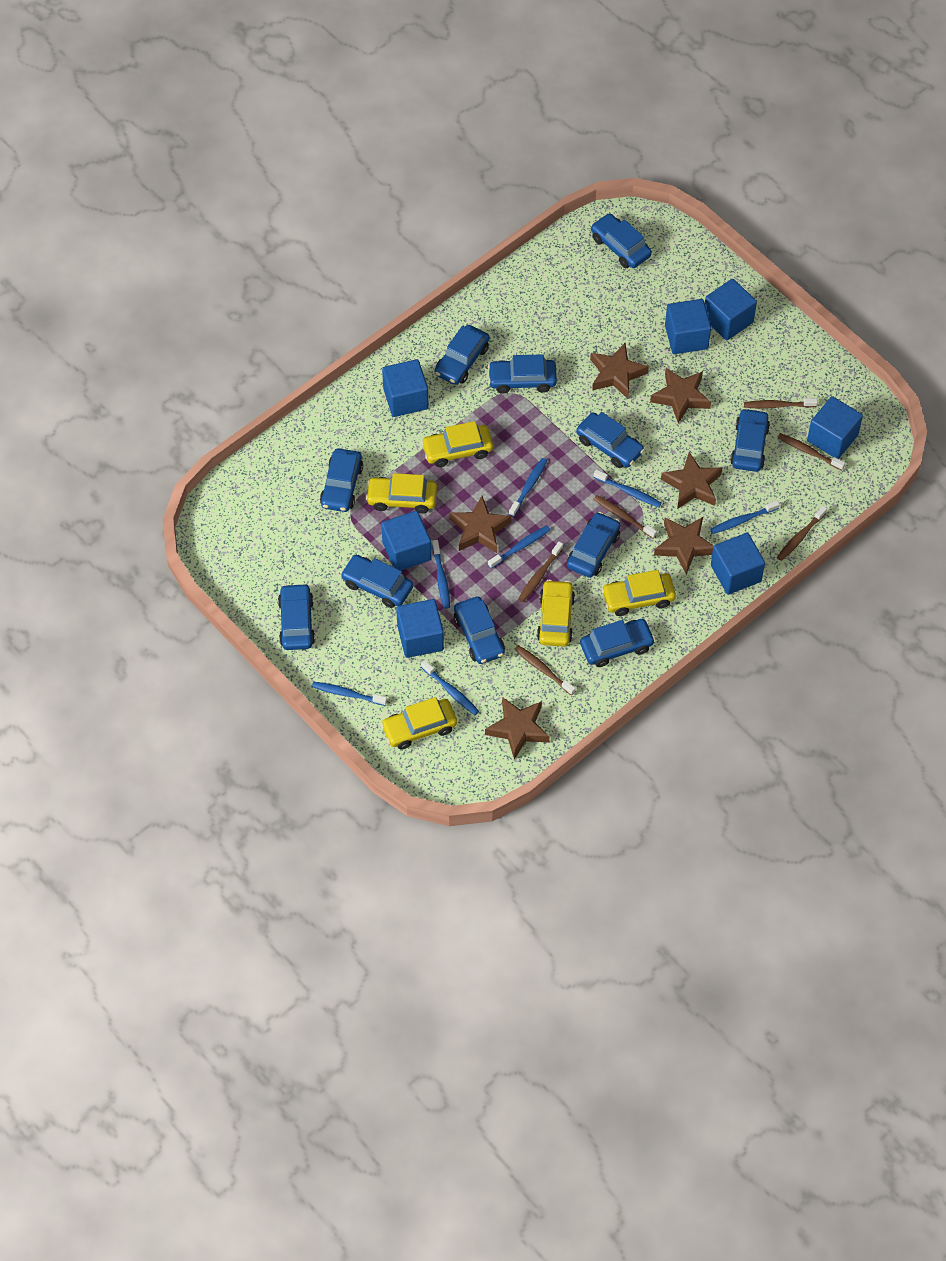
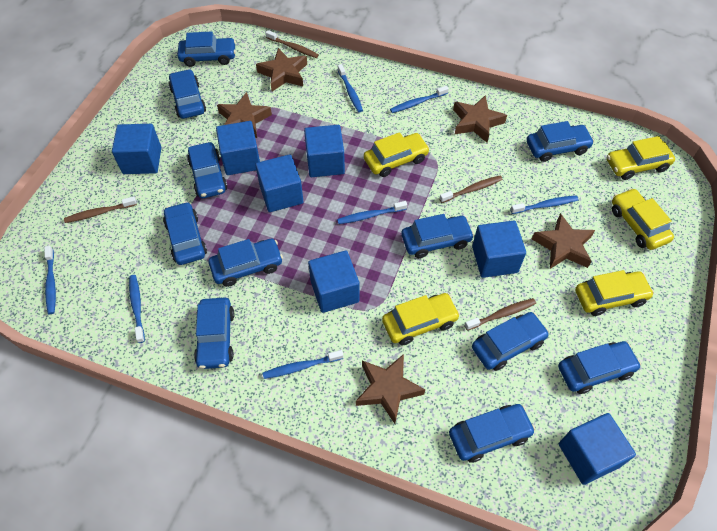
brown star: 6 -> 5
brown toothbrush: 6 -> 4

